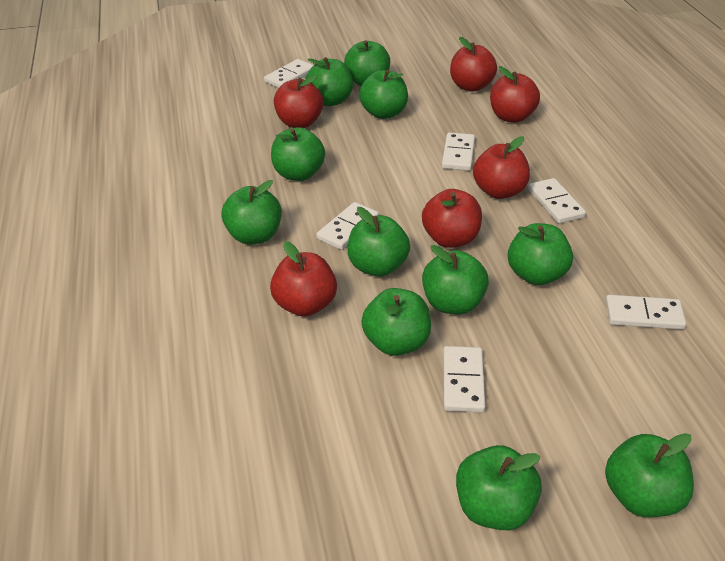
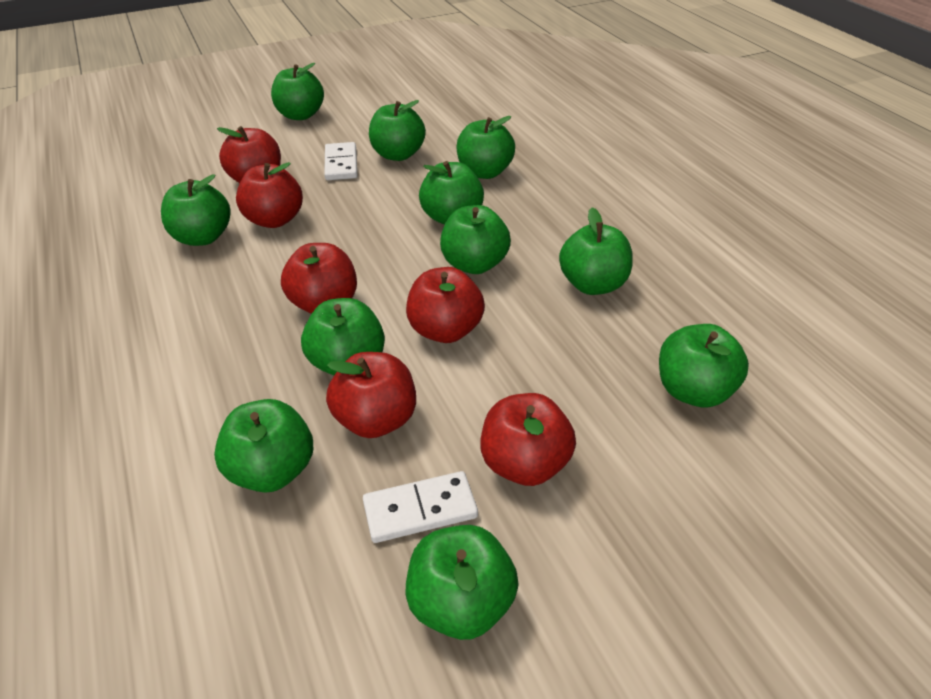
white domino: 6 -> 2

